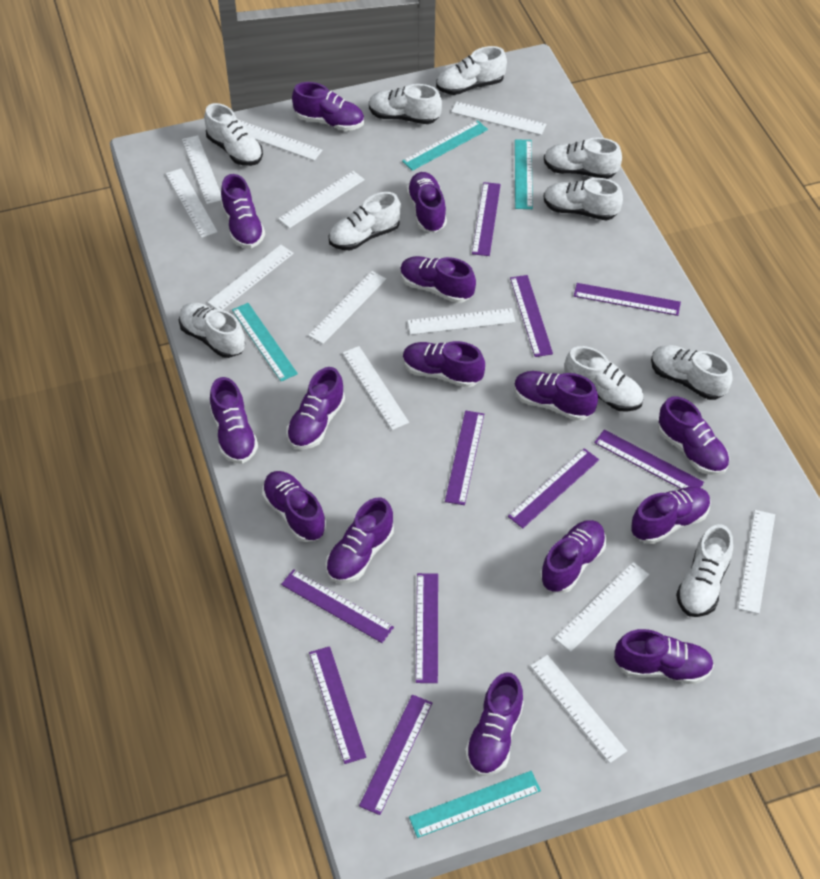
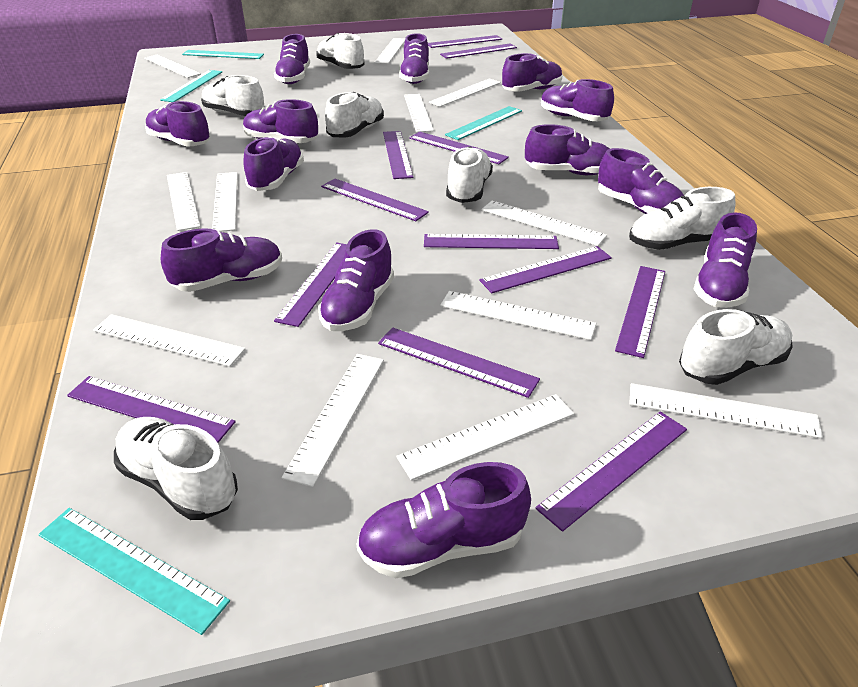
purple ruler: 10 -> 12
purple shoe: 15 -> 13
white shoe: 10 -> 7

